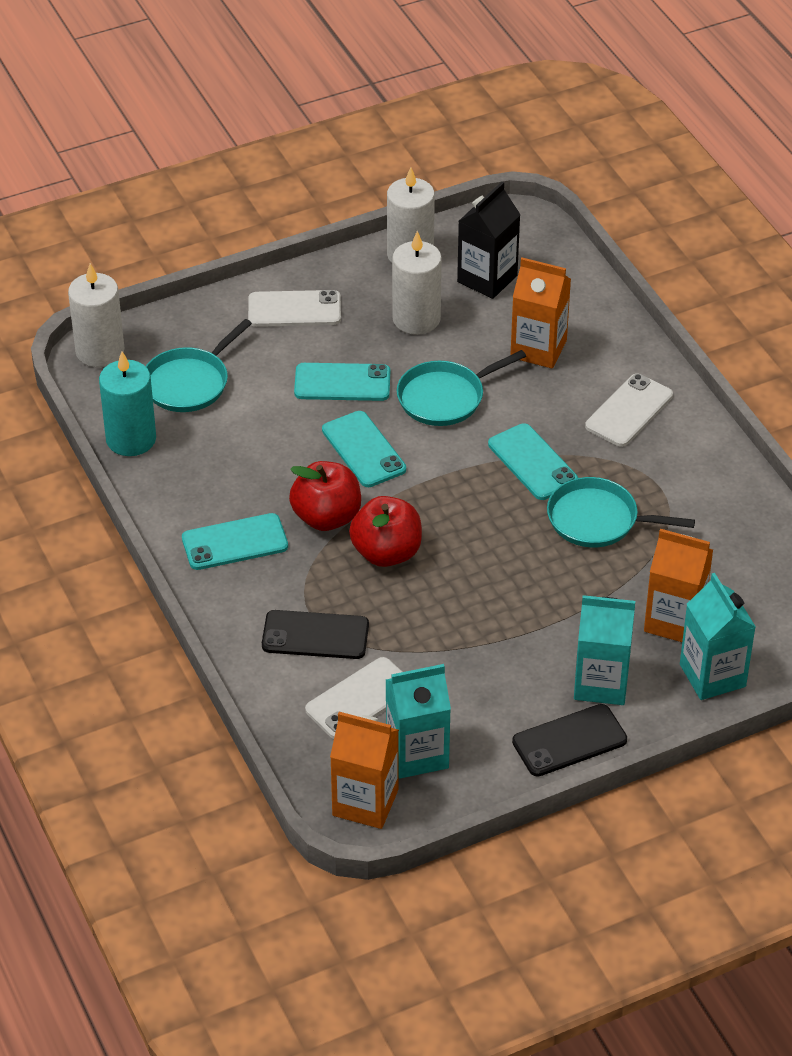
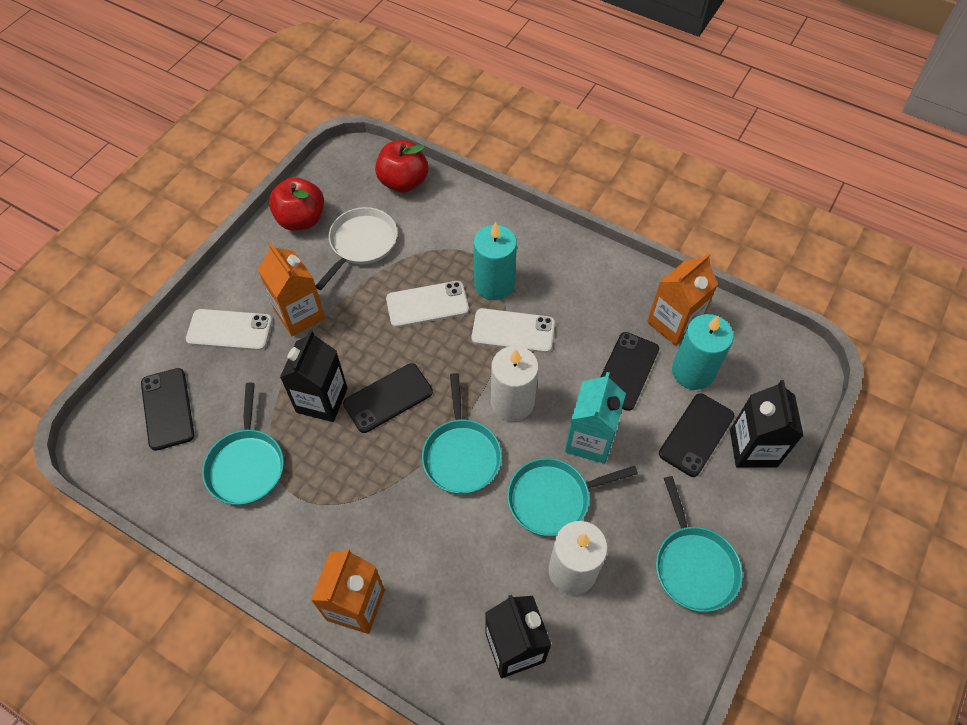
black carton: 1 -> 3
black phone: 2 -> 4
turquoise candle: 1 -> 2
turquoise carton: 3 -> 1
turquoise pan: 3 -> 4
turquoise phone: 4 -> 0
white candle: 3 -> 2
white pan: 0 -> 1

